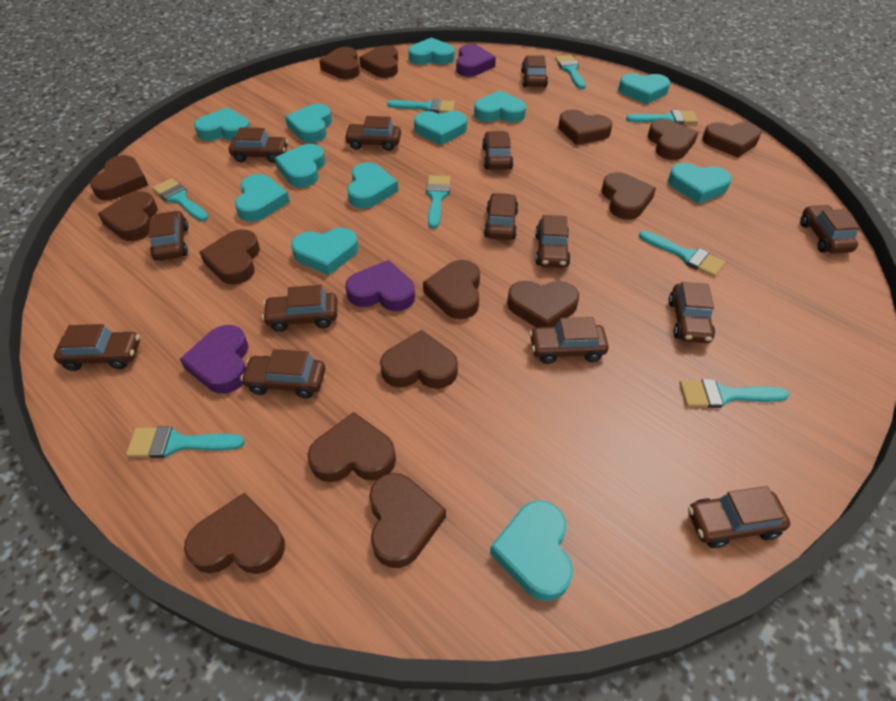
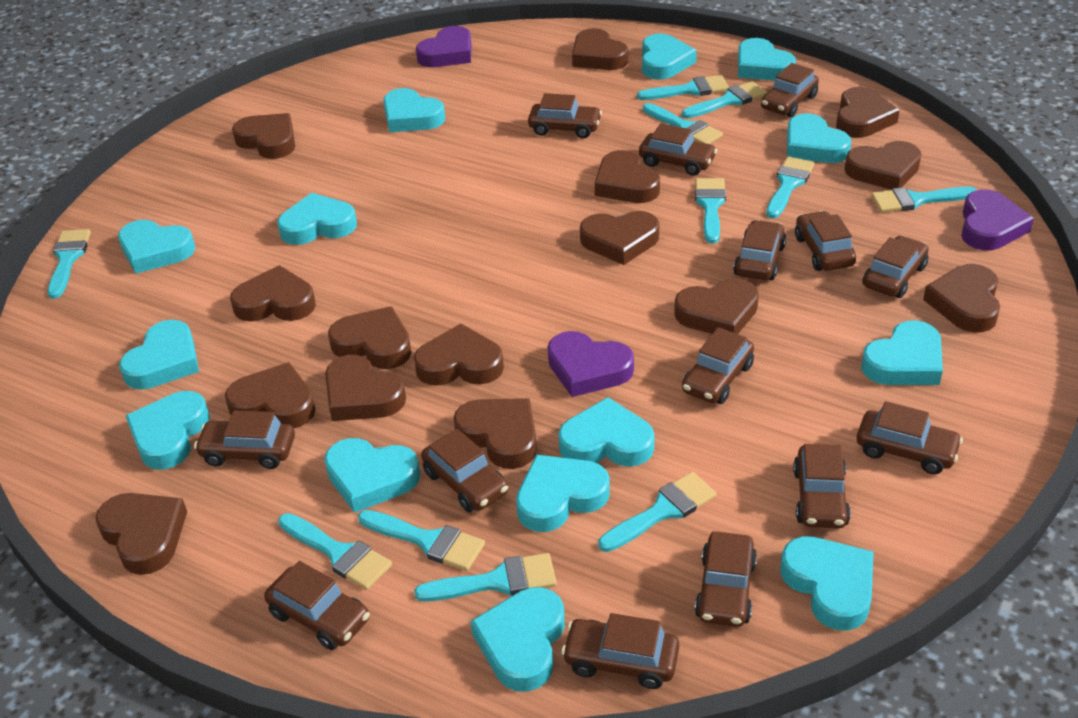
turquoise brush: 8 -> 11
turquoise heart: 12 -> 14

